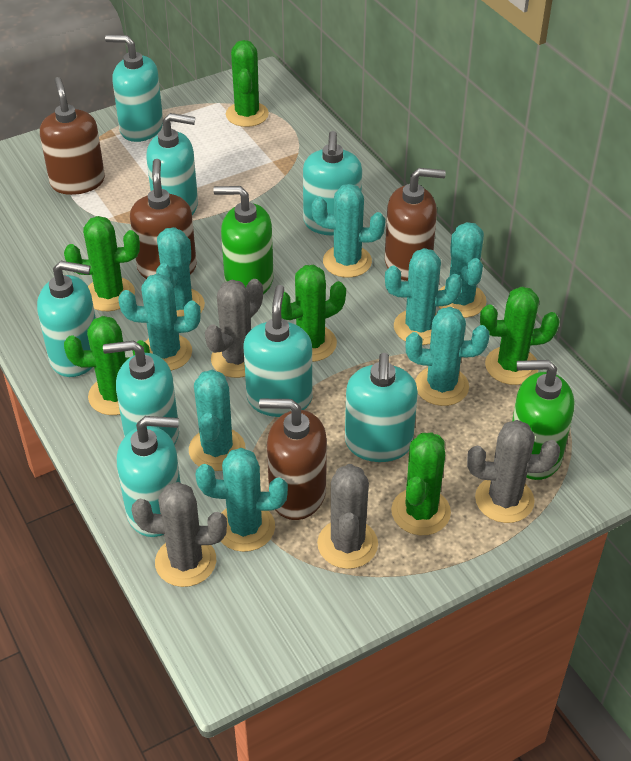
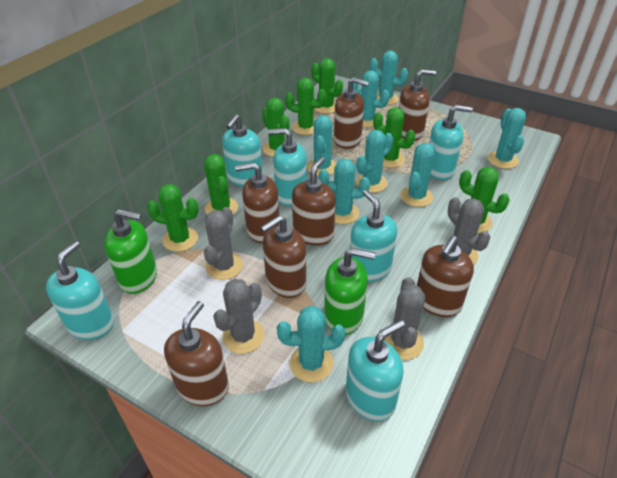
brown soap dispenser: 4 -> 7
green cactus: 6 -> 7
turquoise soap dispenser: 8 -> 6

